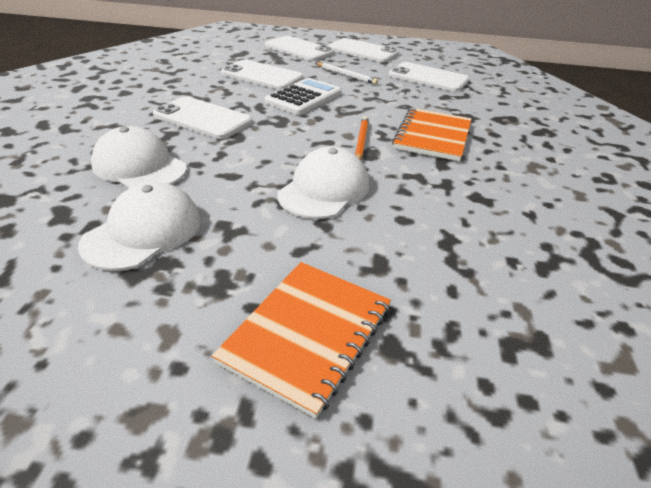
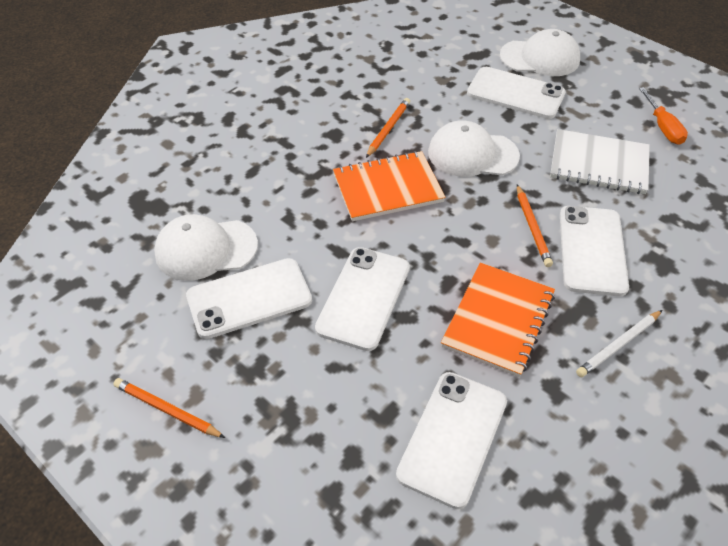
orange pencil: 1 -> 3
orange screwdriver: 0 -> 1
white calculator: 1 -> 0
white notebook: 0 -> 1

